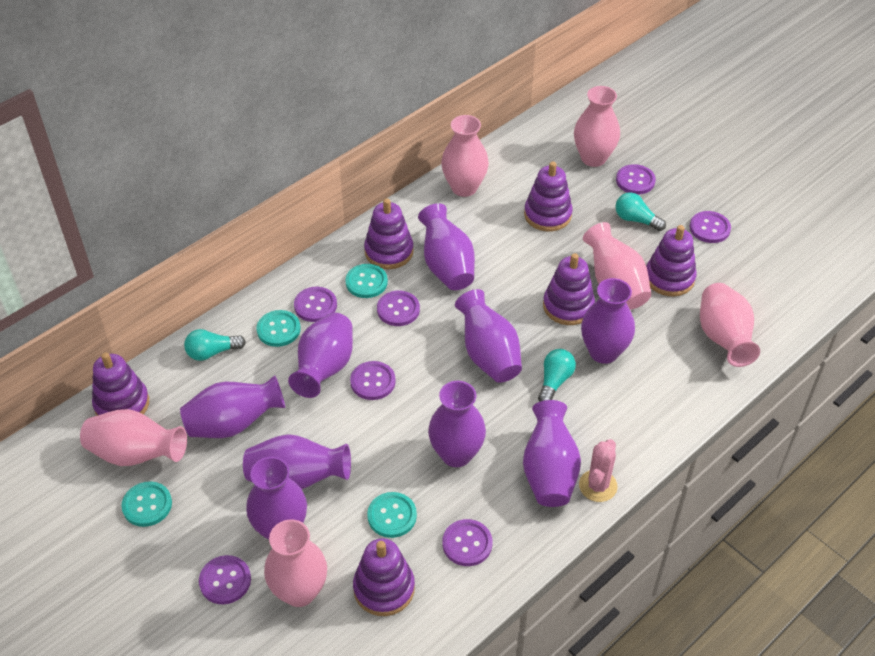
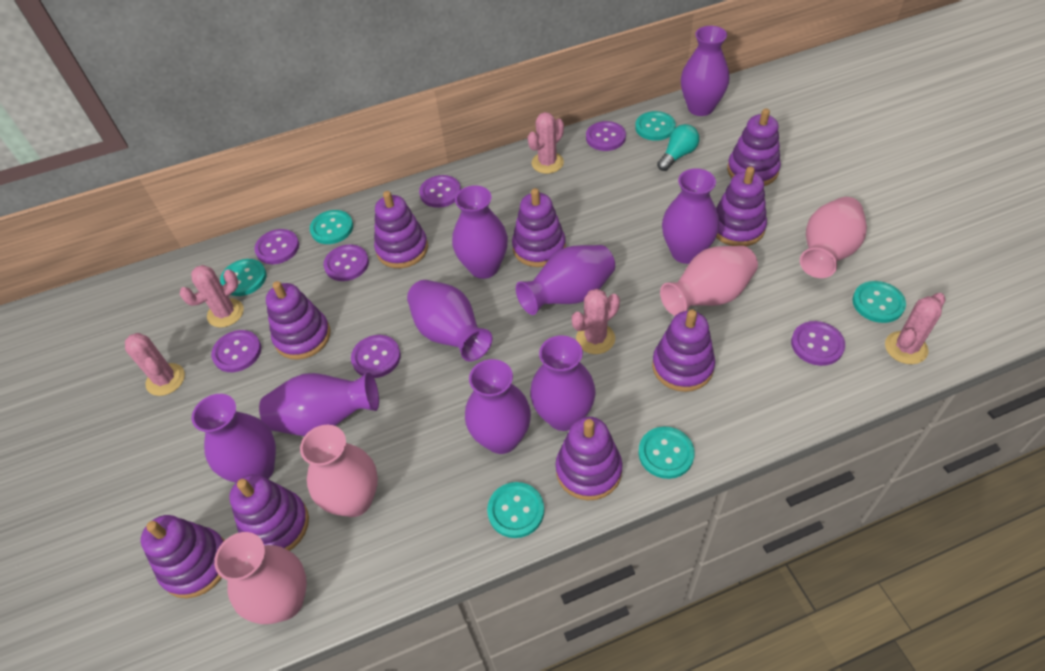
pink cactus: 1 -> 5
pink vase: 6 -> 4
purple stacking toy: 6 -> 9
turquoise button: 4 -> 6
turquoise light bulb: 3 -> 1

